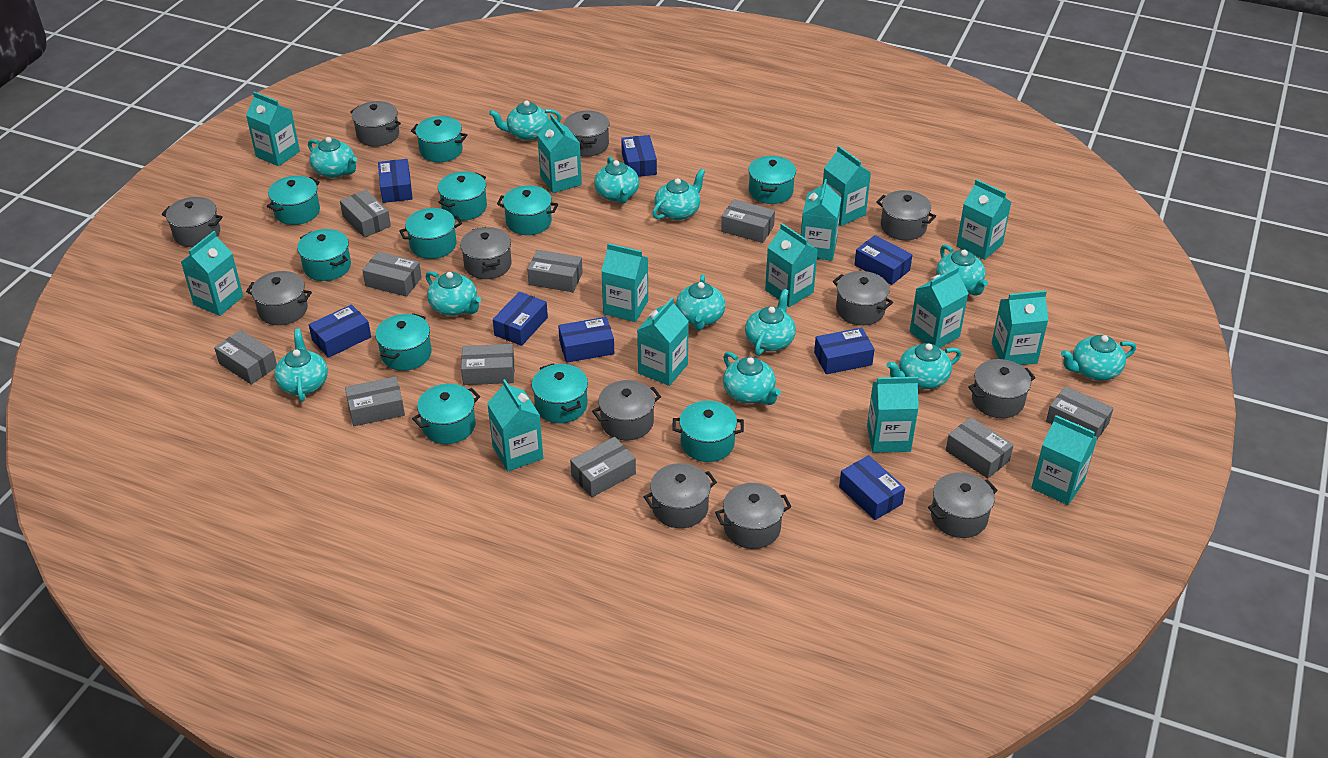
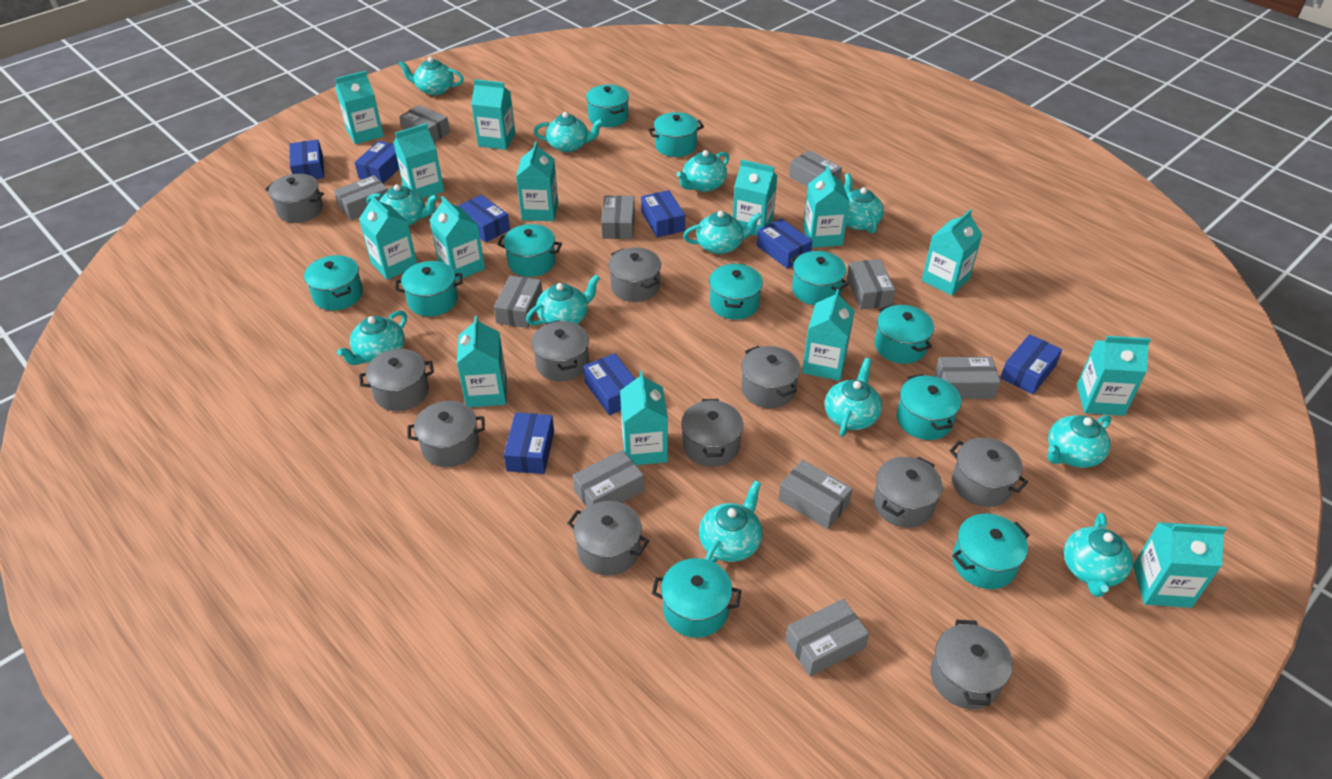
grey pot: 12 -> 11

